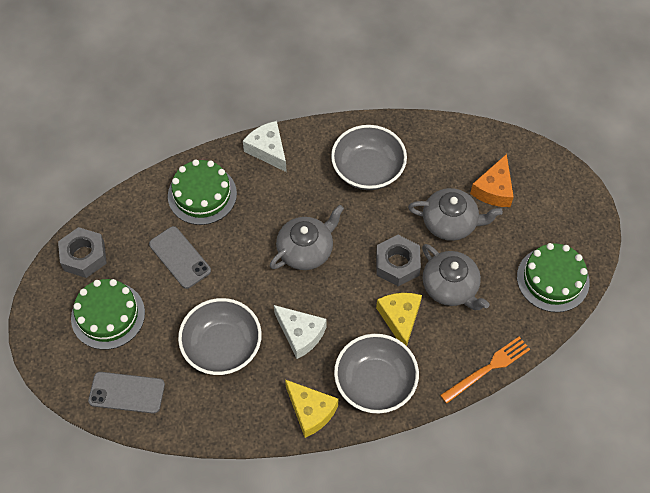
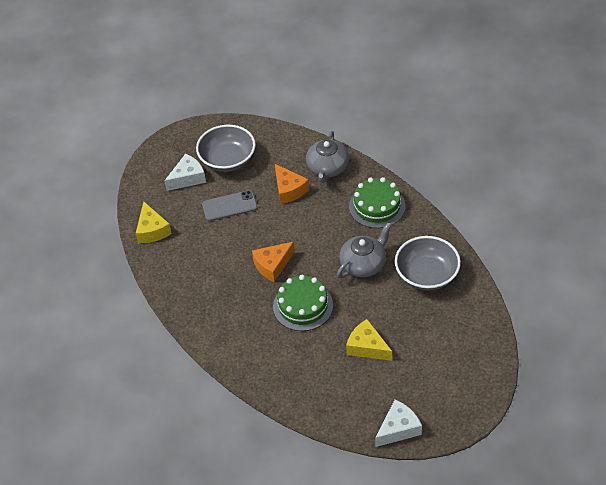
green cake: 3 -> 2
grey bowl: 3 -> 2
grey nut: 2 -> 0
grey phone: 2 -> 1
grey teapot: 3 -> 2
orange cheese: 1 -> 2
orange fork: 1 -> 0

